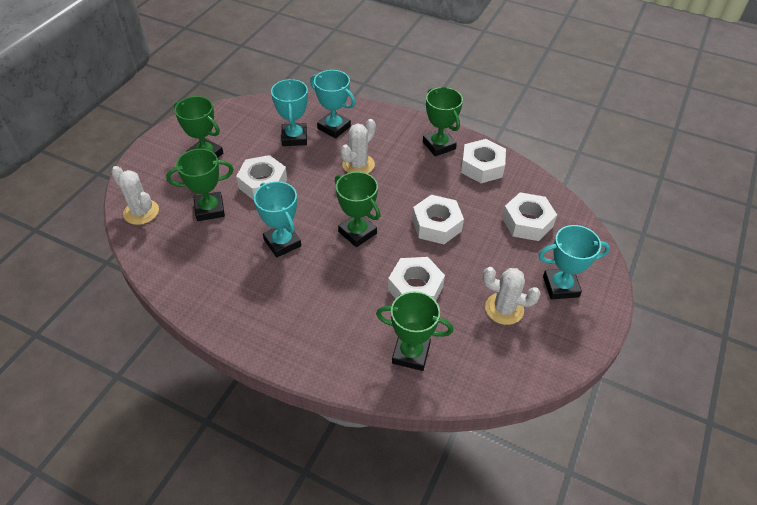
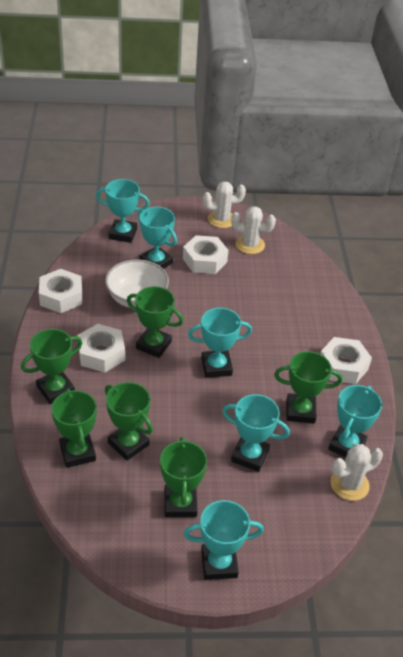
green trophy: 5 -> 6
turquoise trophy: 4 -> 6
white bowl: 0 -> 1
white nut: 5 -> 4

